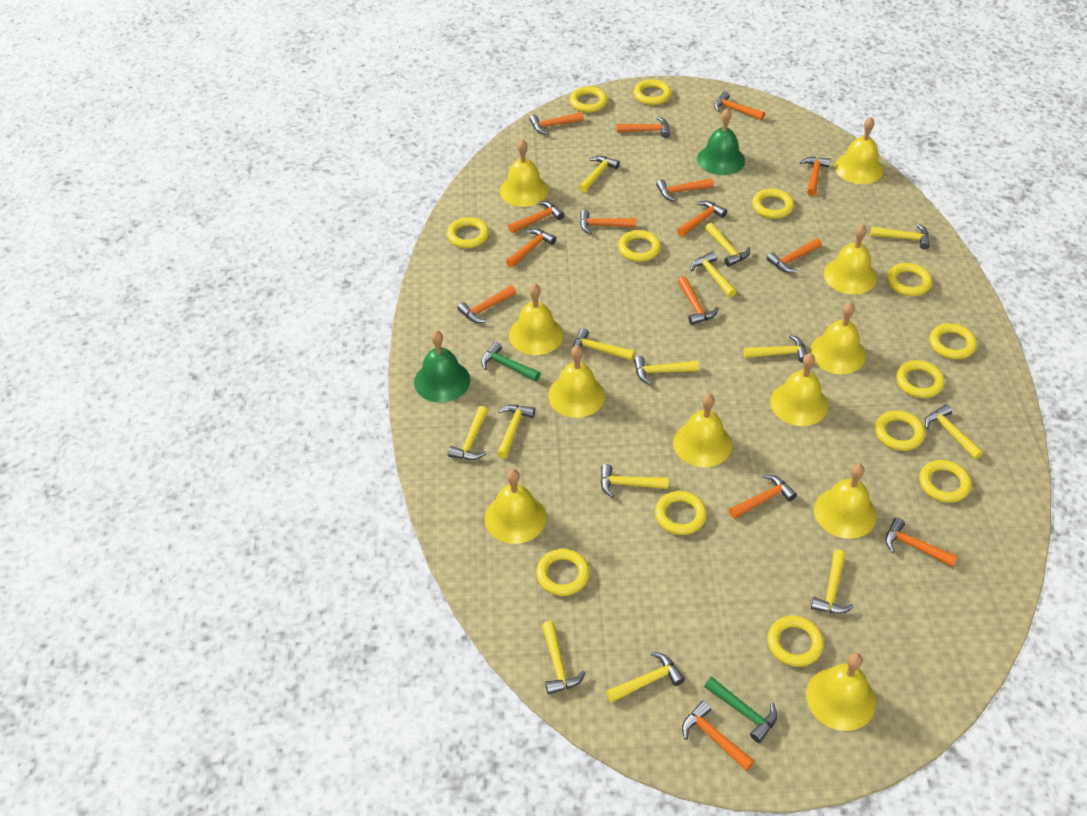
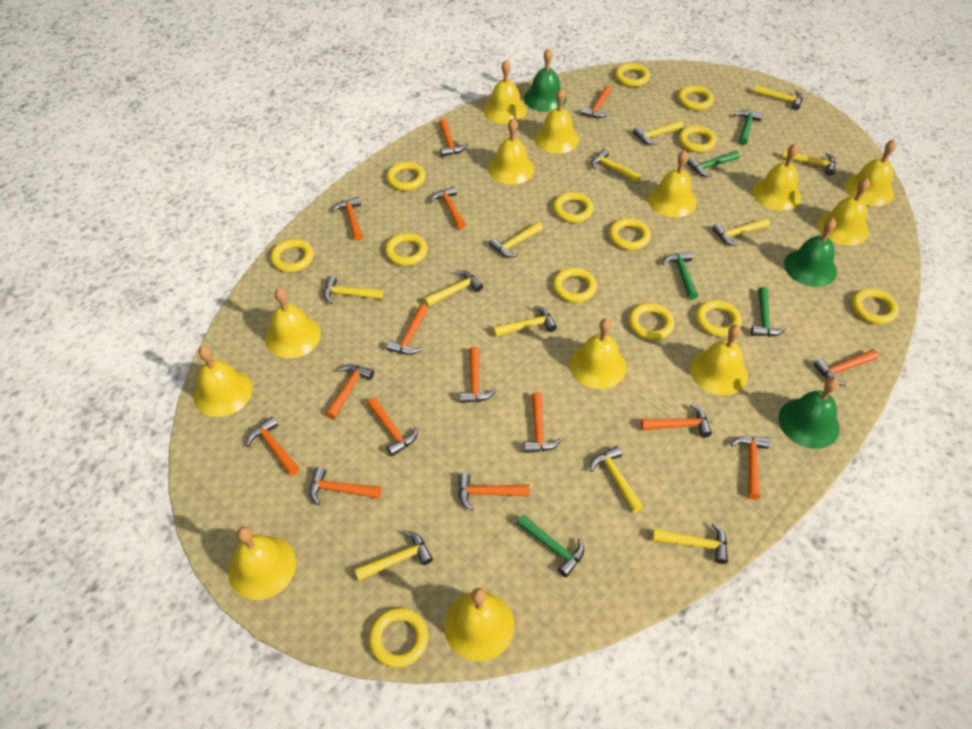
green bell: 2 -> 3
green hammer: 2 -> 5
yellow bell: 11 -> 13
yellow hammer: 14 -> 12

